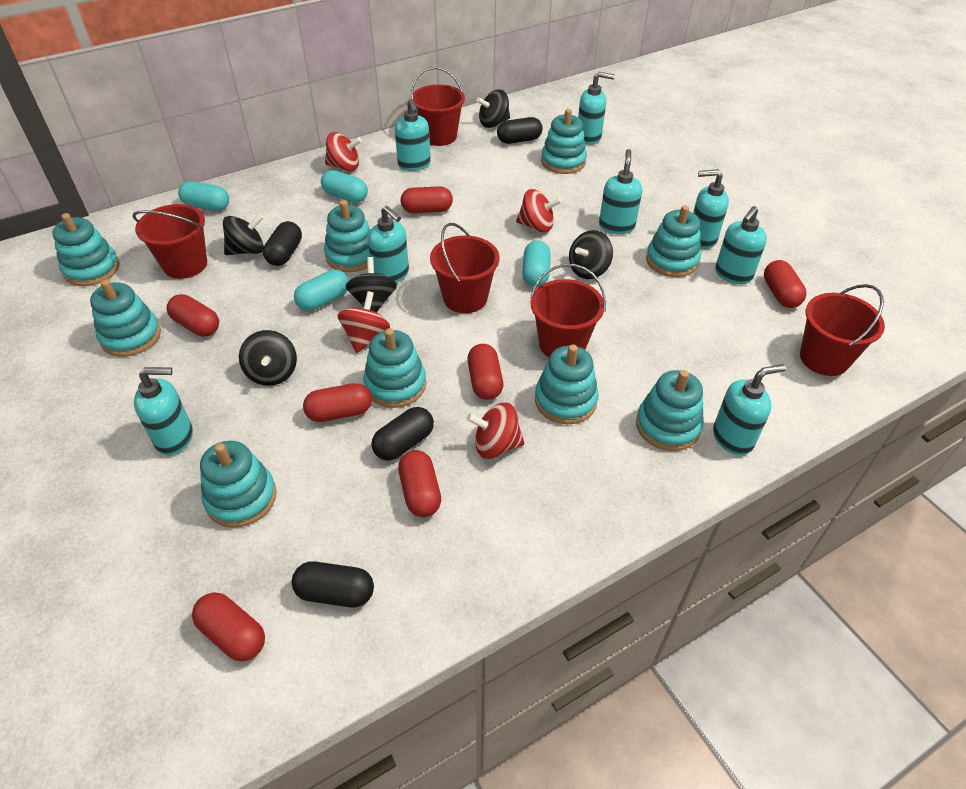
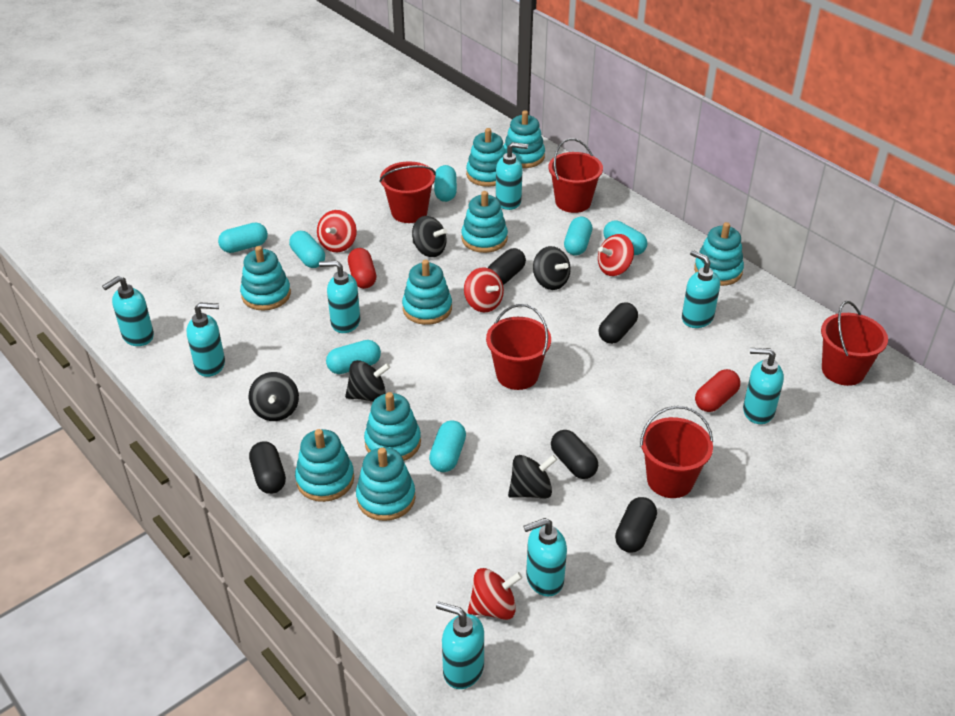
black capsule: 4 -> 5
red capsule: 7 -> 2
turquoise capsule: 4 -> 7

